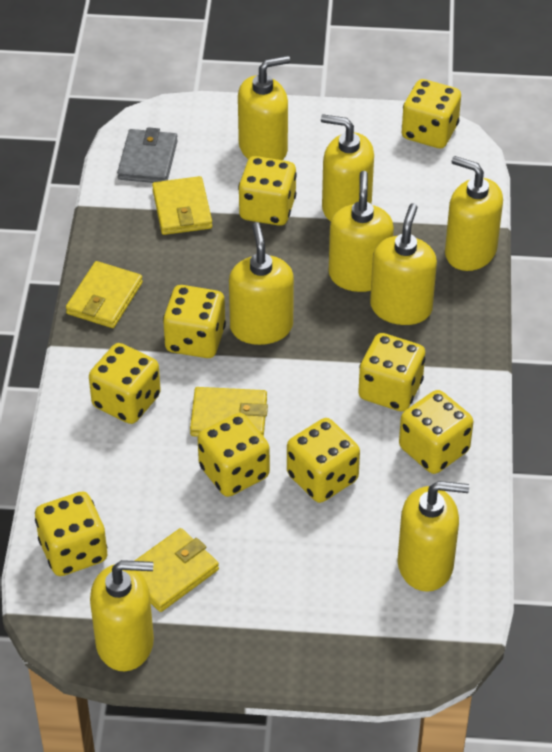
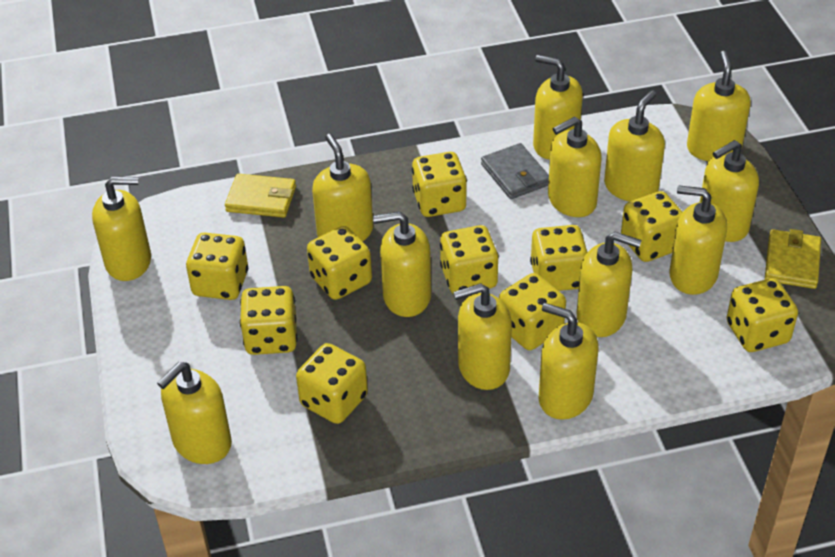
yellow dice: 9 -> 10
yellow soap dispenser: 8 -> 13
yellow wallet: 4 -> 2

